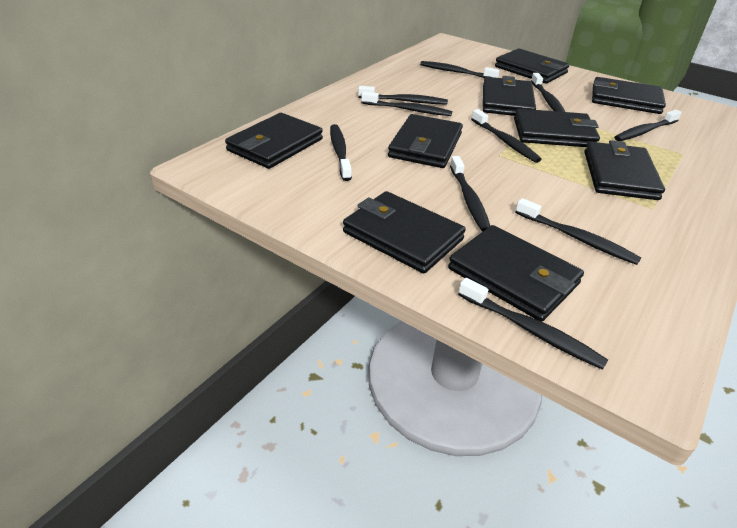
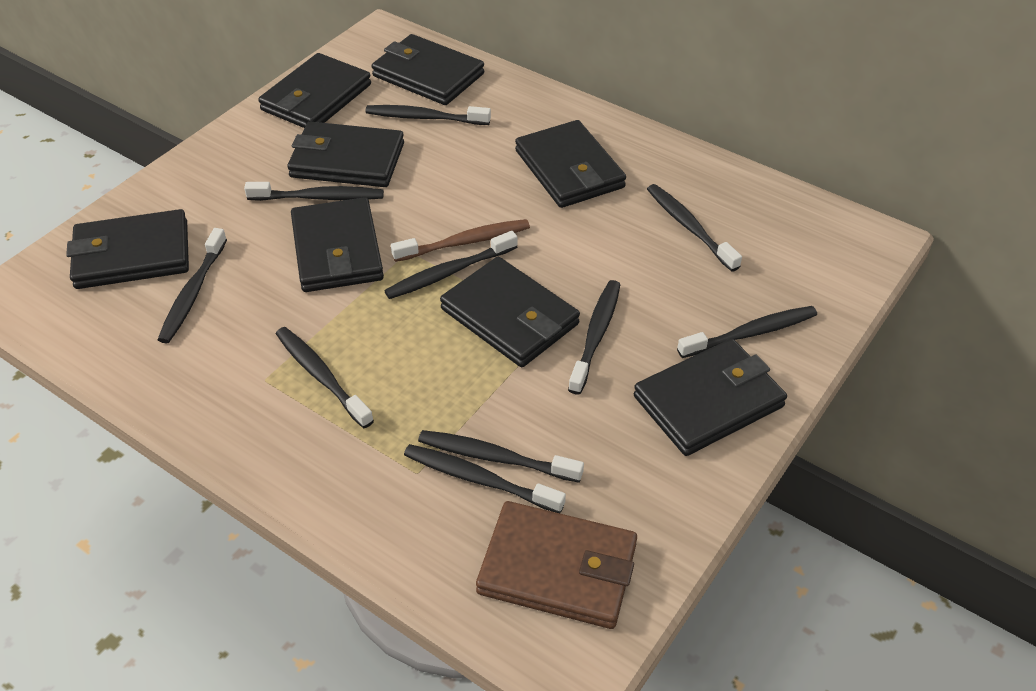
black wallet: 9 -> 8
brown toothbrush: 0 -> 1
brown wallet: 0 -> 1

